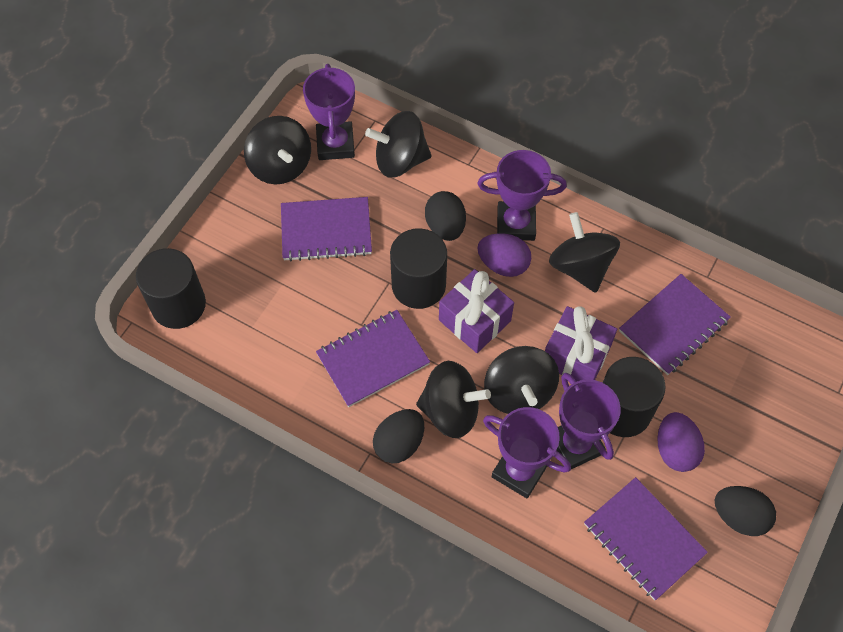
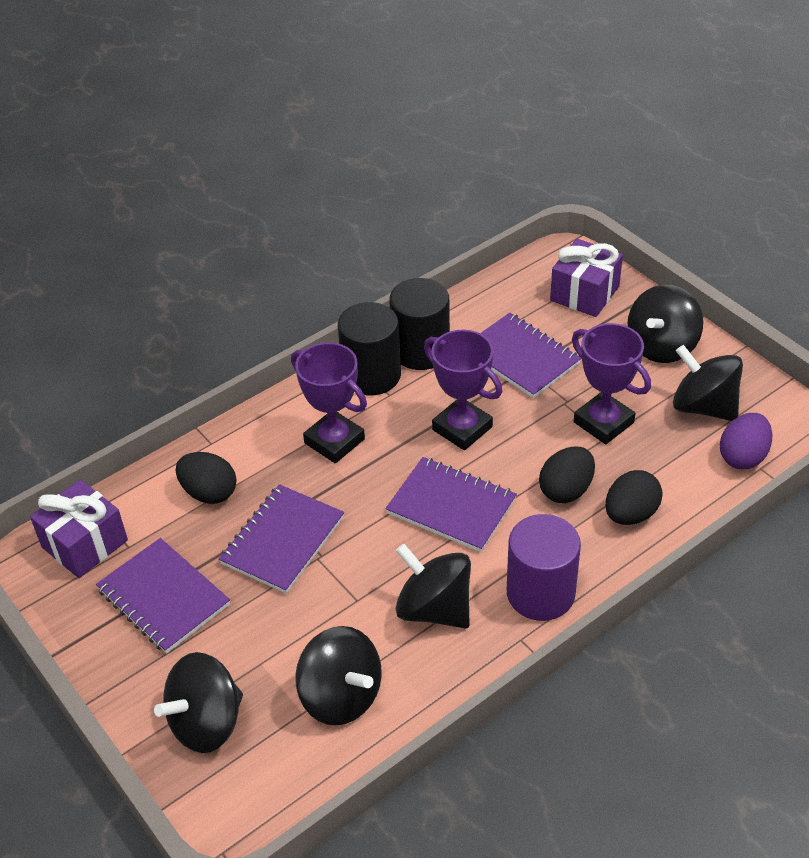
black cylinder: 3 -> 2
purple cylinder: 0 -> 1
purple egg: 2 -> 1
purple trophy: 4 -> 3

